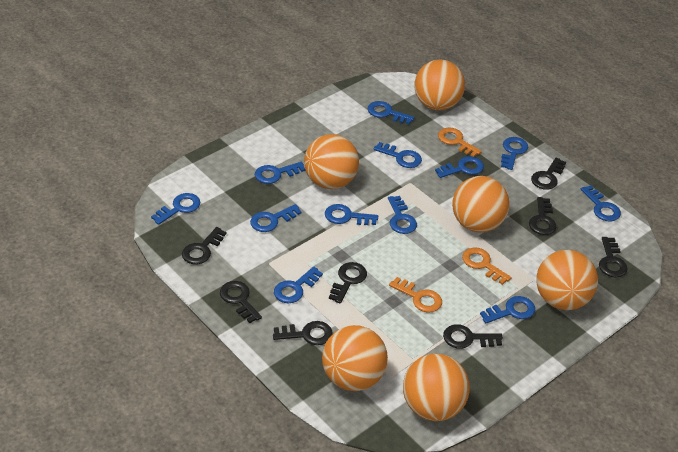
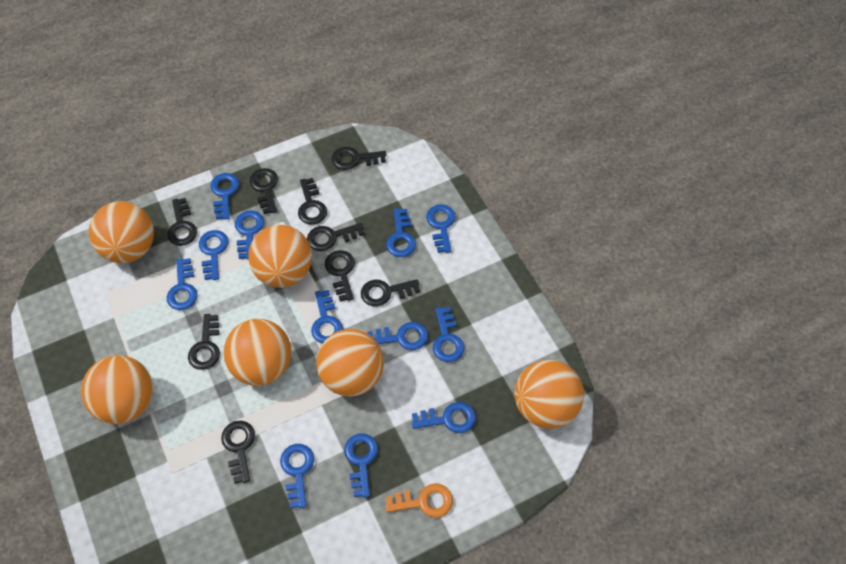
black key: 8 -> 9
orange key: 3 -> 1

